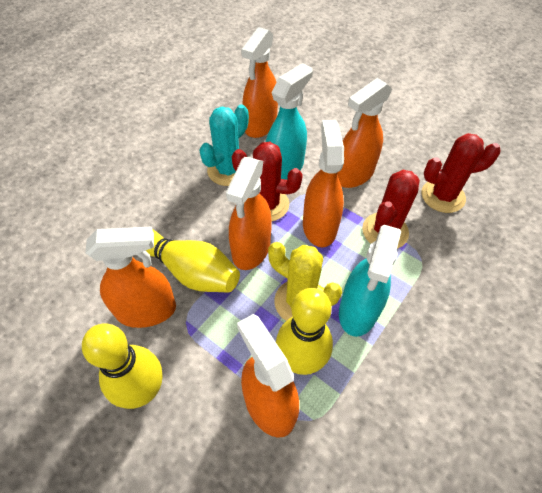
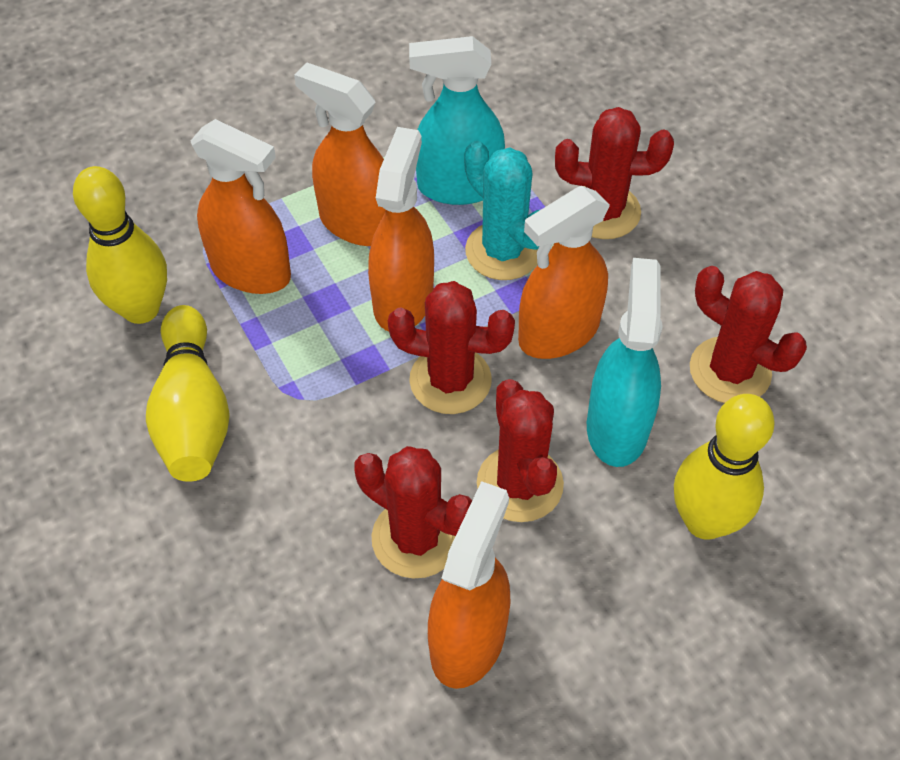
orange spray bottle: 6 -> 5
red cactus: 3 -> 5
yellow cactus: 1 -> 0

